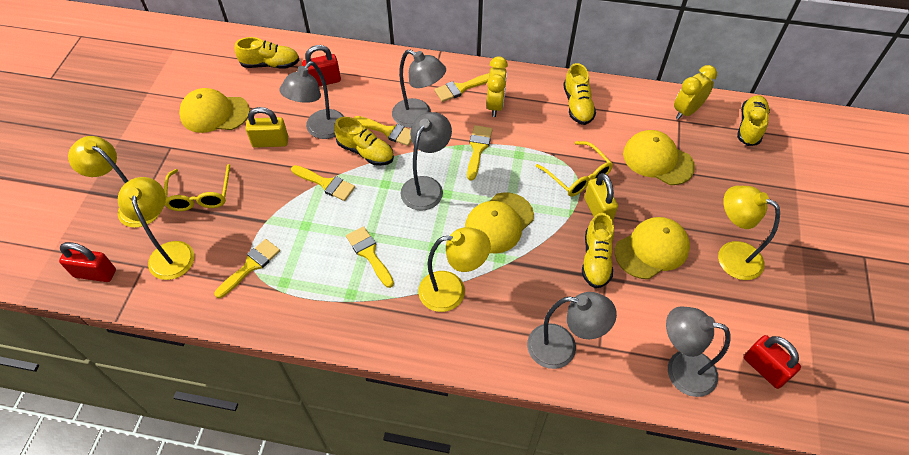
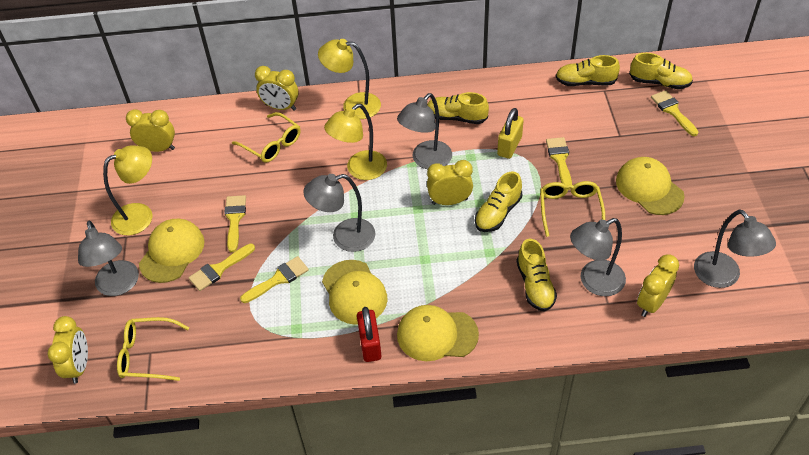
red padlock: 3 -> 1
yellow brush: 6 -> 5
yellow clock: 2 -> 5
yellow glasses: 2 -> 3
yellow lamp: 4 -> 3
yellow padlock: 2 -> 1

